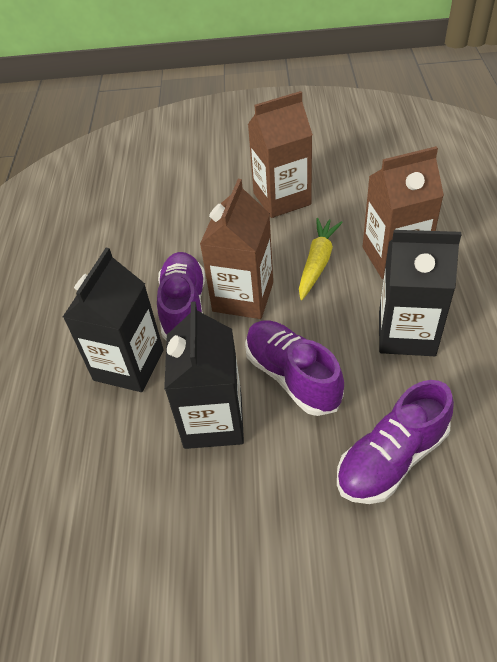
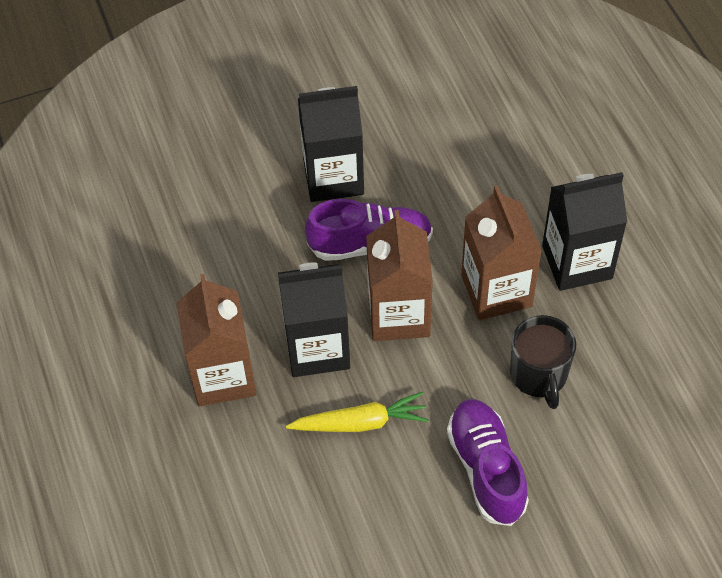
black mug: 0 -> 1
purple shoe: 3 -> 2

